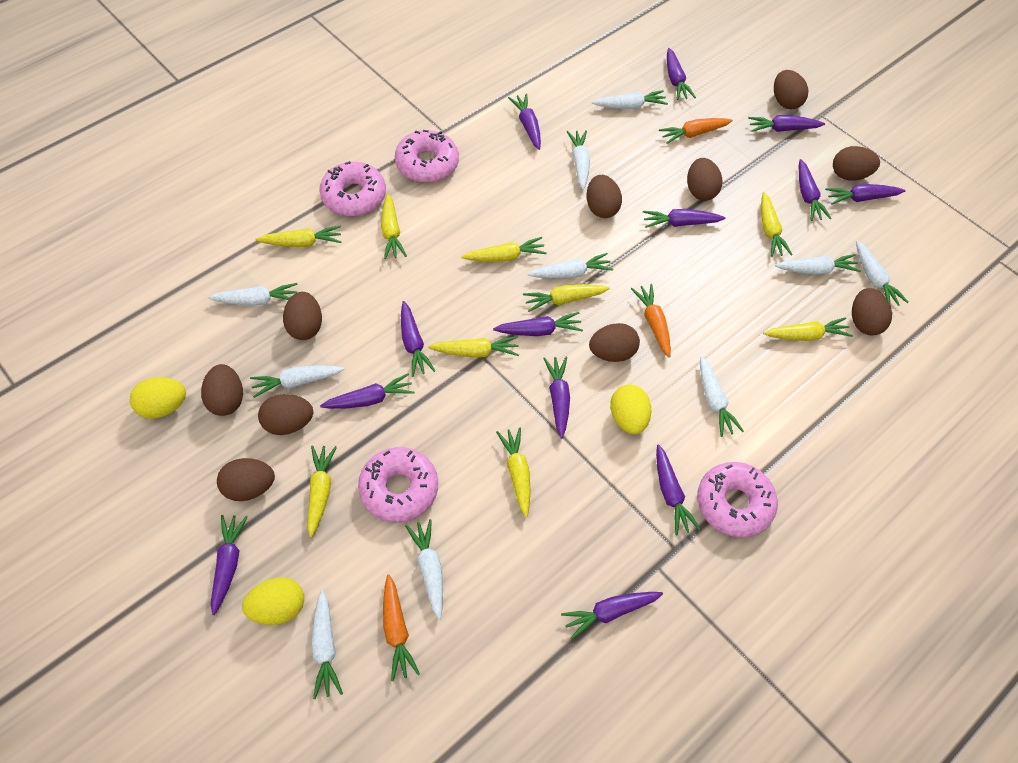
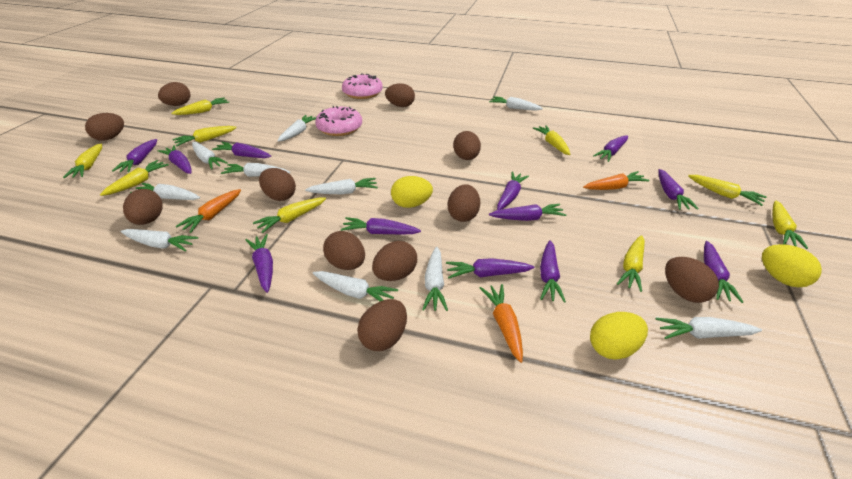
brown egg: 10 -> 11
pink donut: 4 -> 2
purple carrot: 13 -> 12

